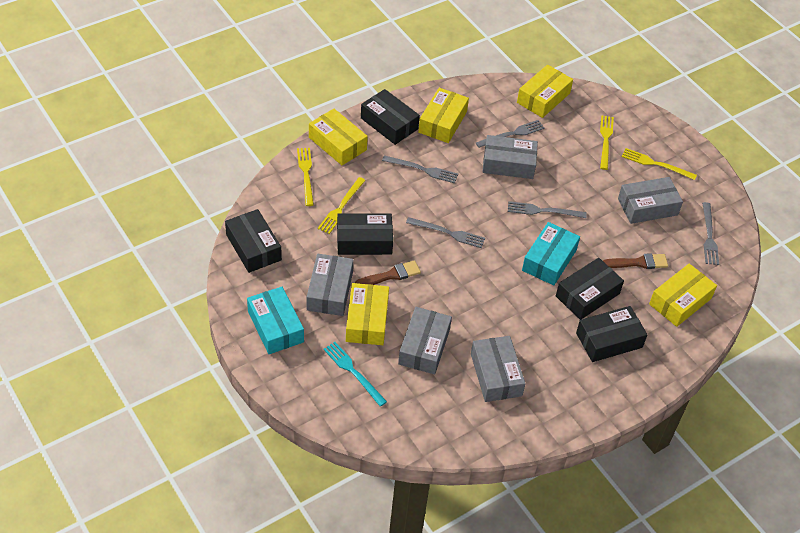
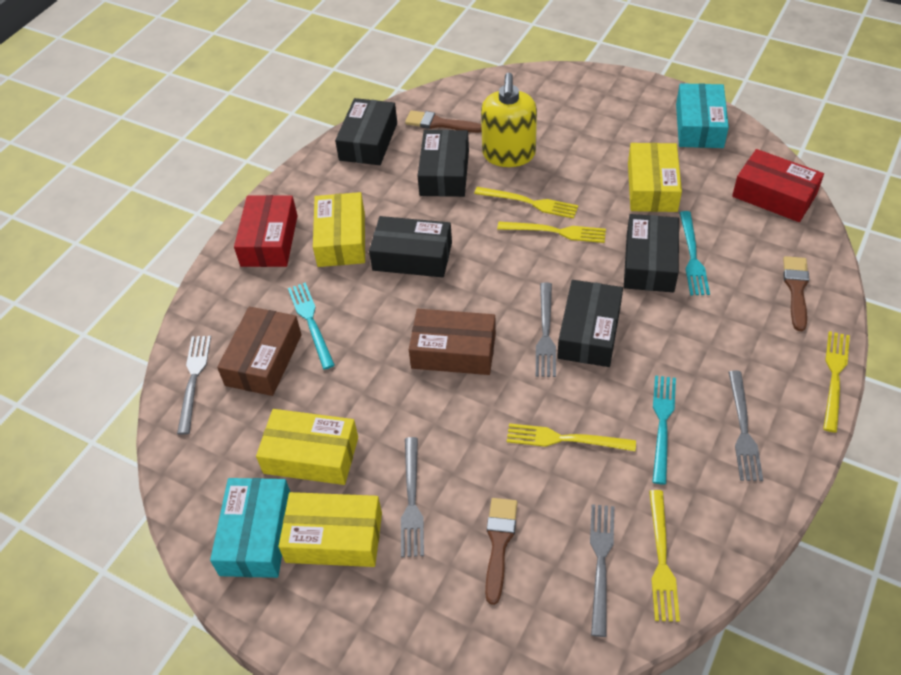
brown box: 0 -> 2
brown brush: 2 -> 3
grey box: 5 -> 0
red box: 0 -> 2
turquoise fork: 1 -> 3
yellow box: 5 -> 4
yellow fork: 4 -> 5
yellow soap dispenser: 0 -> 1

